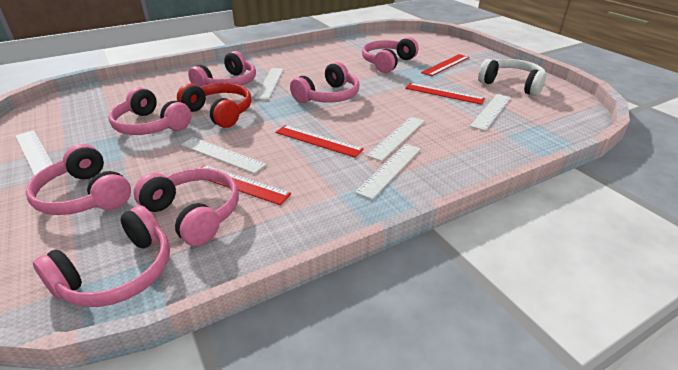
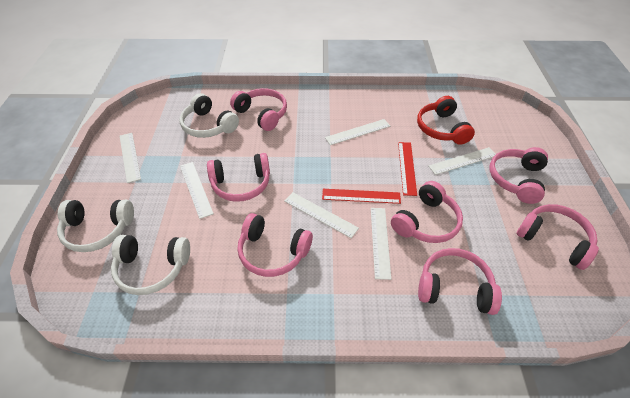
red ruler: 4 -> 2
white headphones: 1 -> 3

